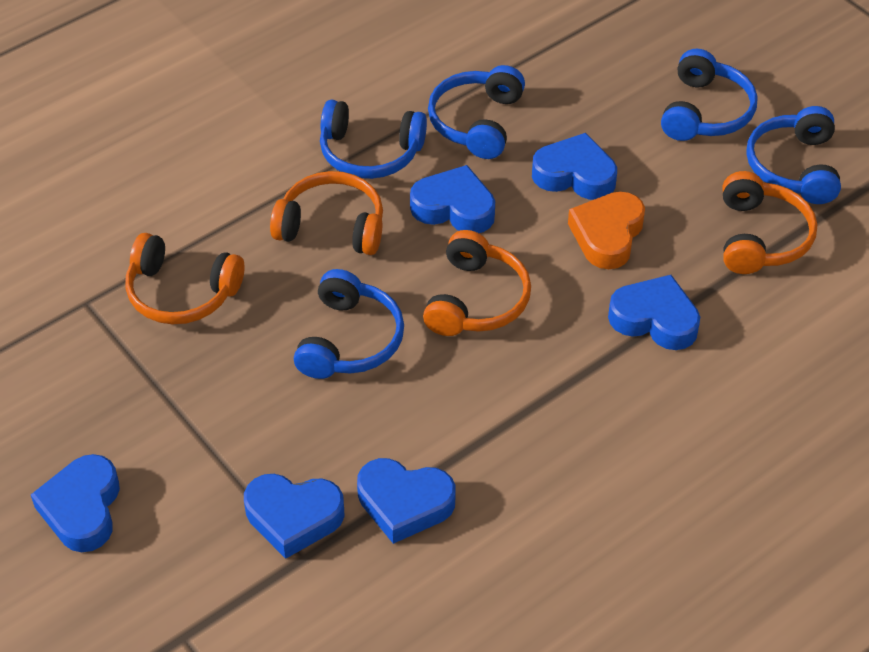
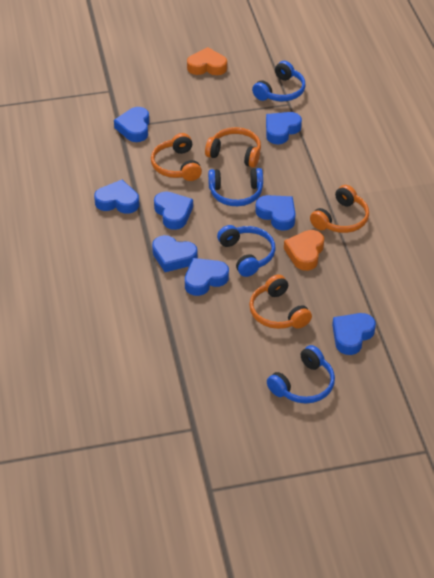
blue headphones: 5 -> 4
blue heart: 6 -> 8
orange heart: 1 -> 2

